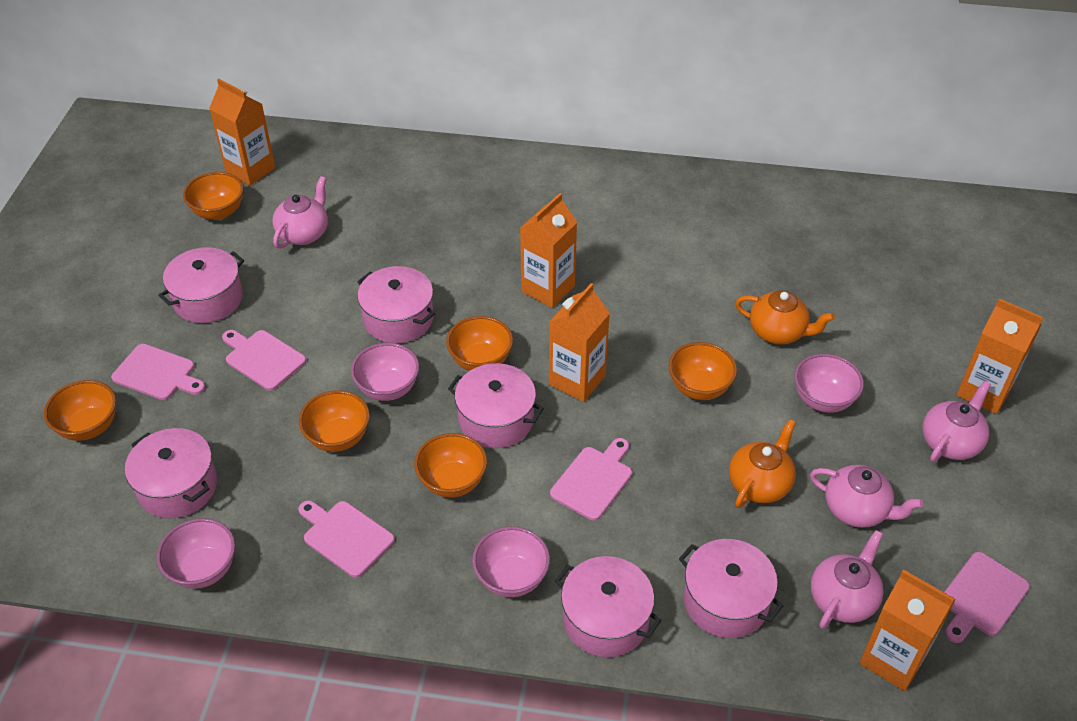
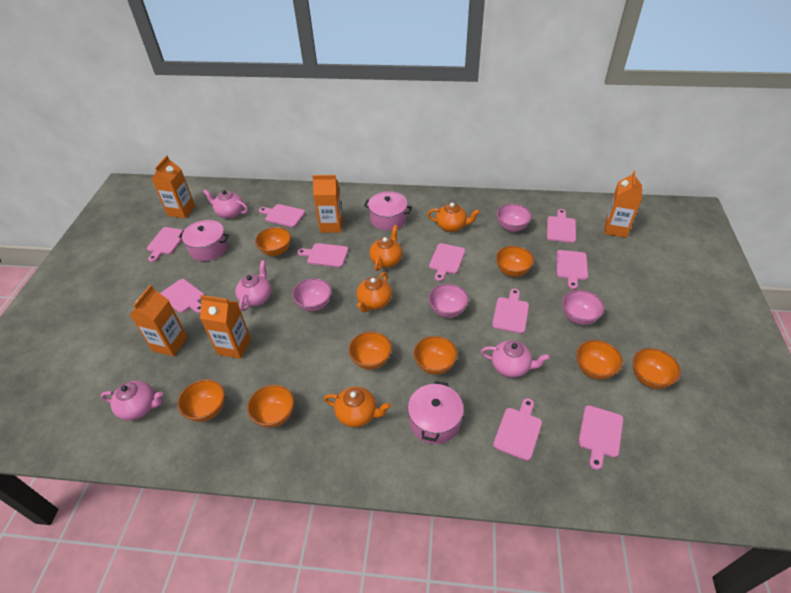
orange bowl: 6 -> 8
orange teapot: 2 -> 4
pink cutting board: 5 -> 10
pink pot: 6 -> 3

